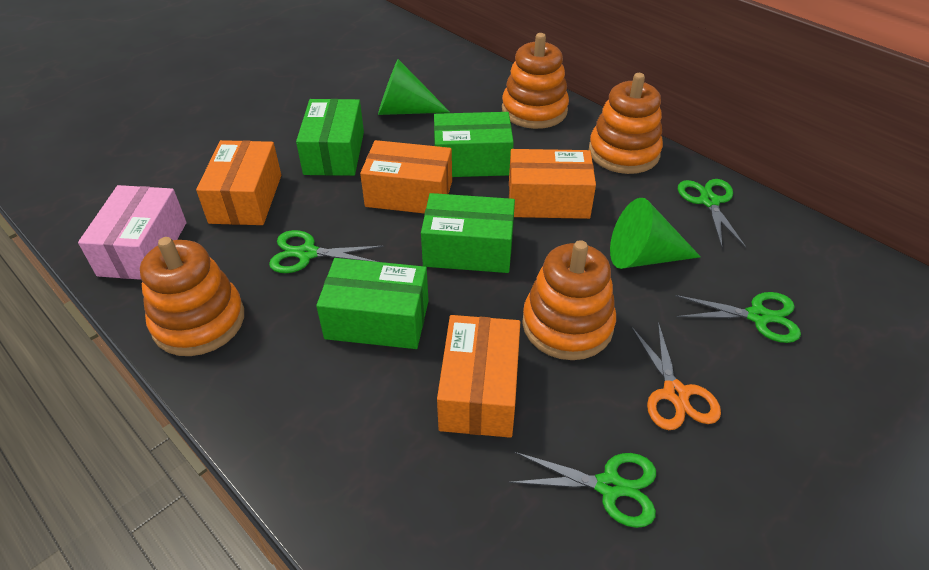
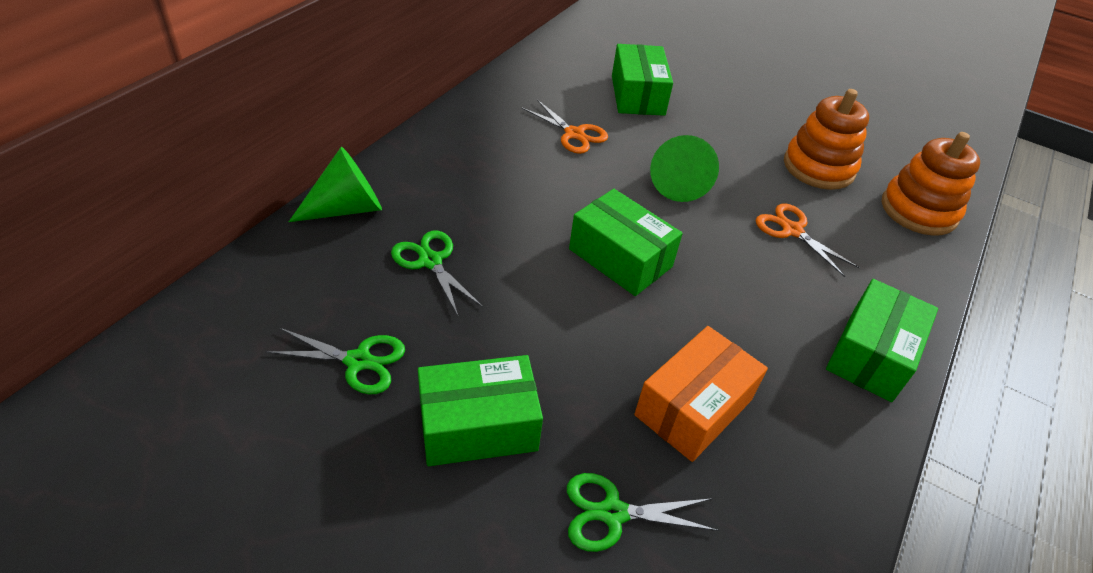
green scissors: 4 -> 3
orange box: 4 -> 1
orange scissors: 1 -> 2
orange stacking toy: 4 -> 2
pink box: 1 -> 0

